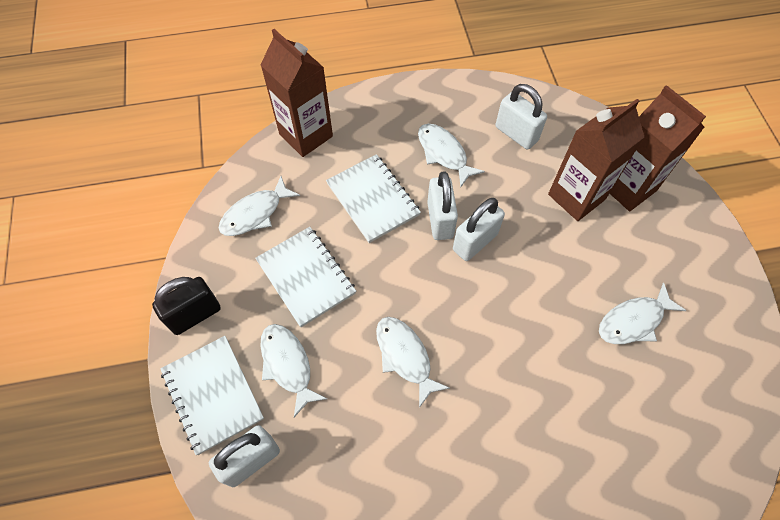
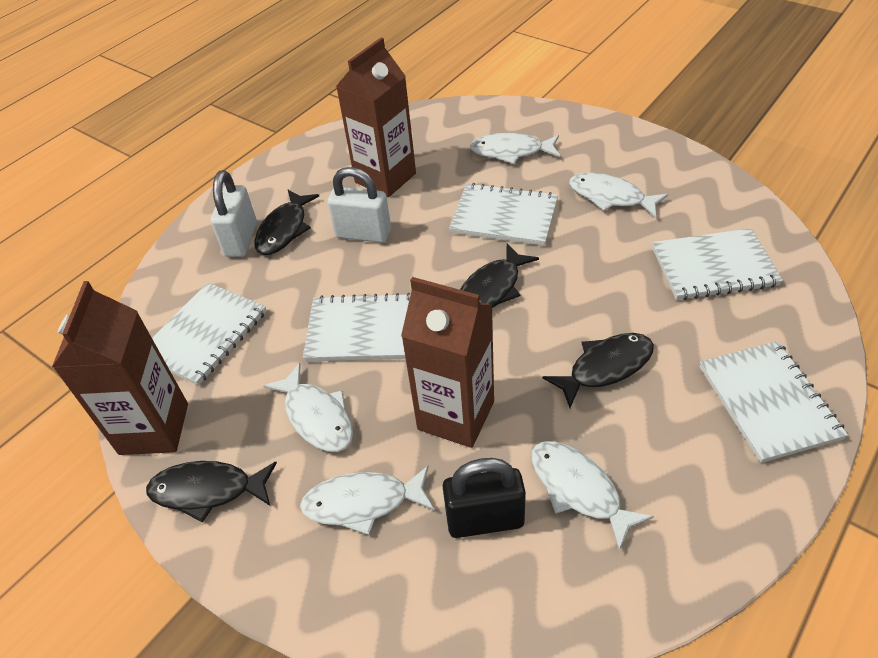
black fish: 0 -> 4
white notebook: 3 -> 5
white padlock: 4 -> 2

